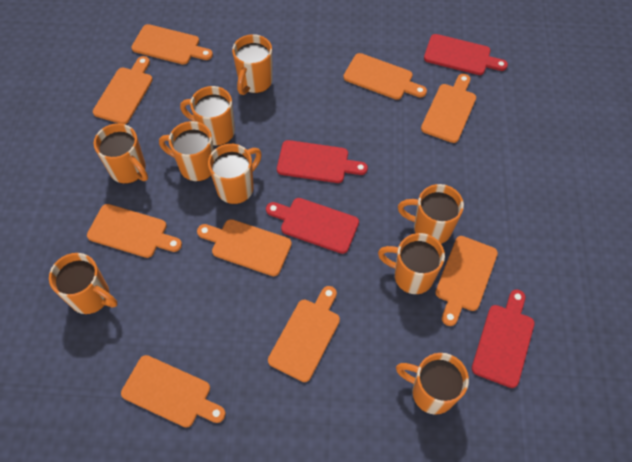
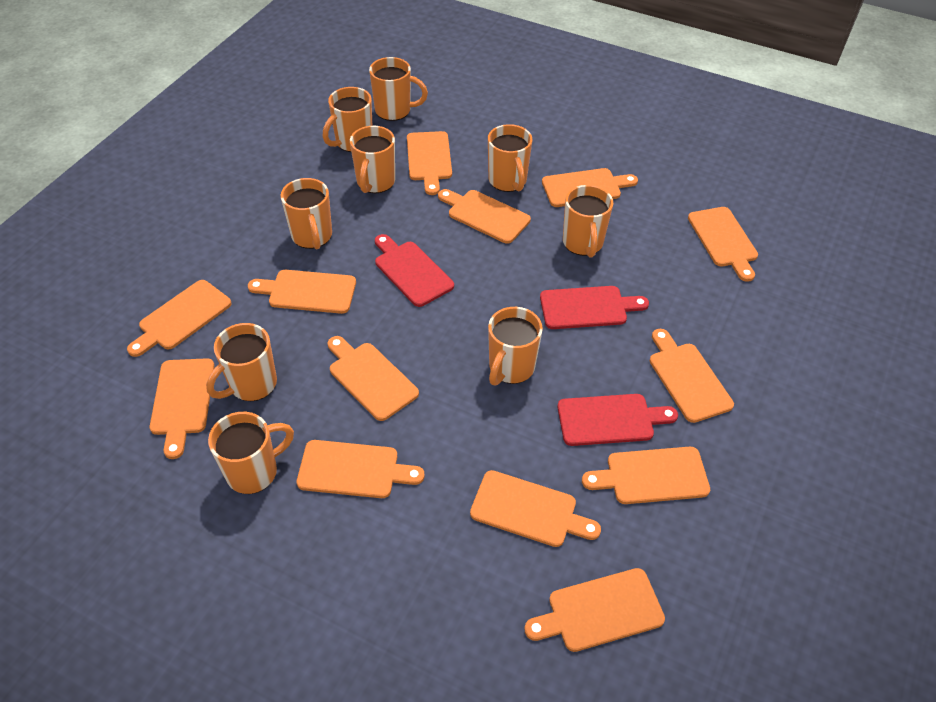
orange cutting board: 9 -> 13
red cutting board: 4 -> 3

